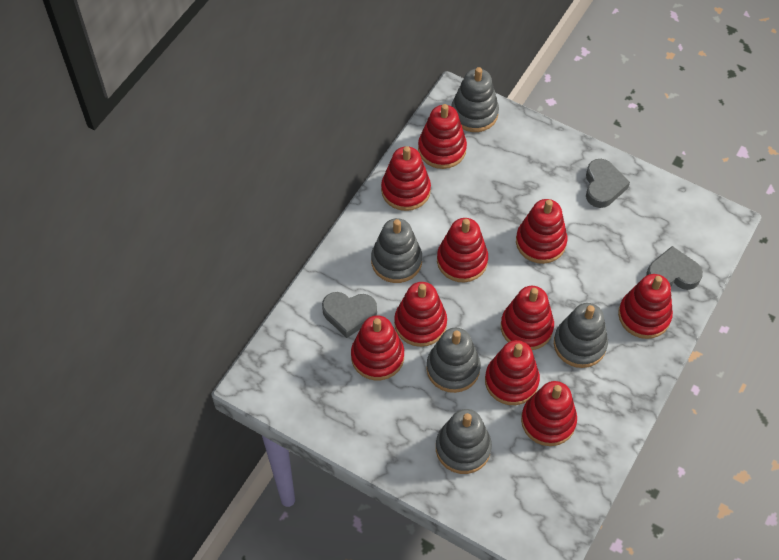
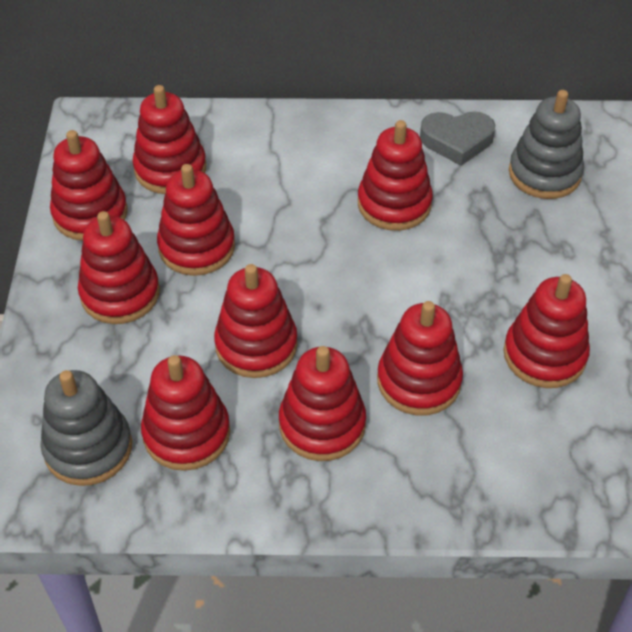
grey heart: 3 -> 1
grey stacking toy: 5 -> 2

